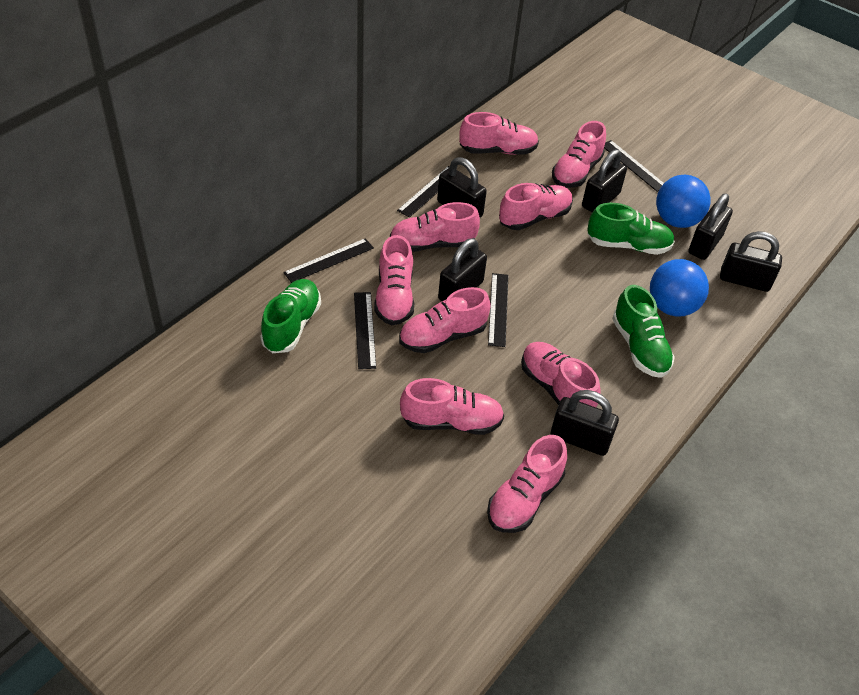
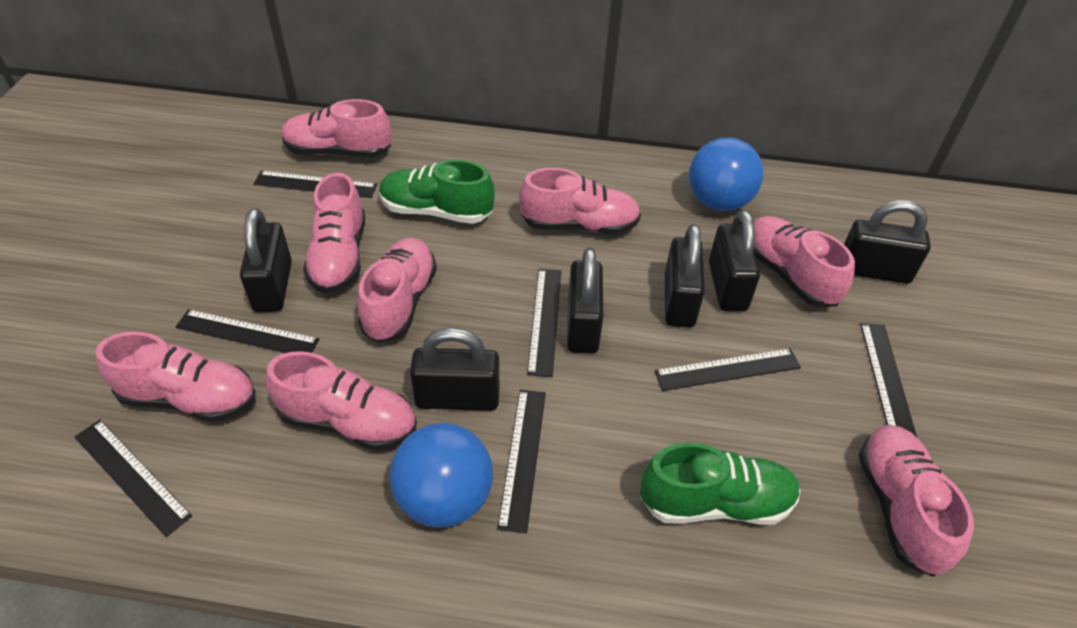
black ruler: 5 -> 7
green shoe: 3 -> 2
pink shoe: 9 -> 8

